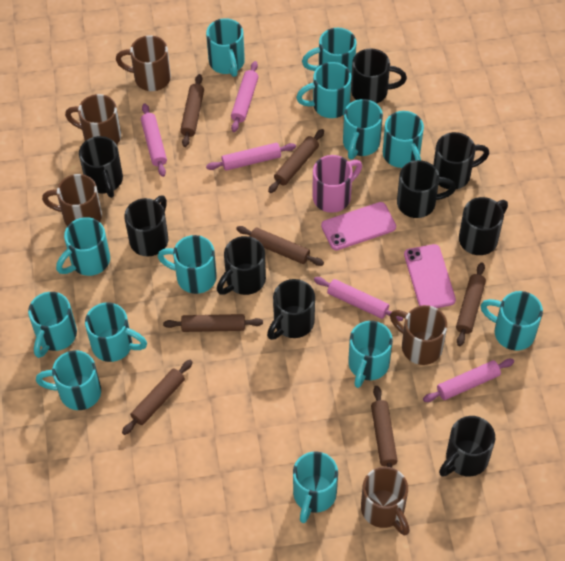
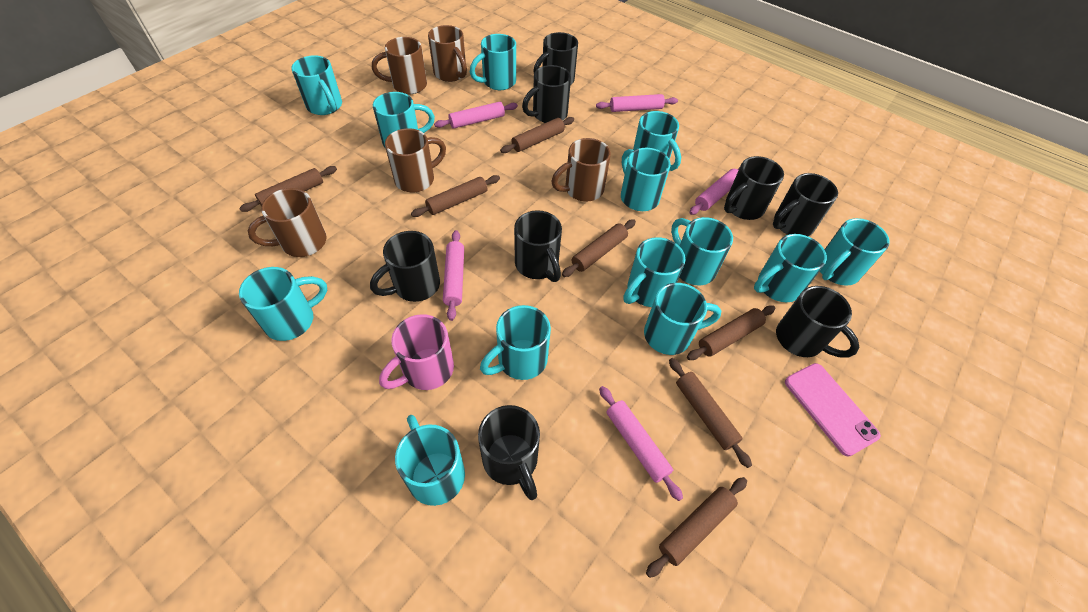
black mug: 9 -> 8
pink phone: 2 -> 1

